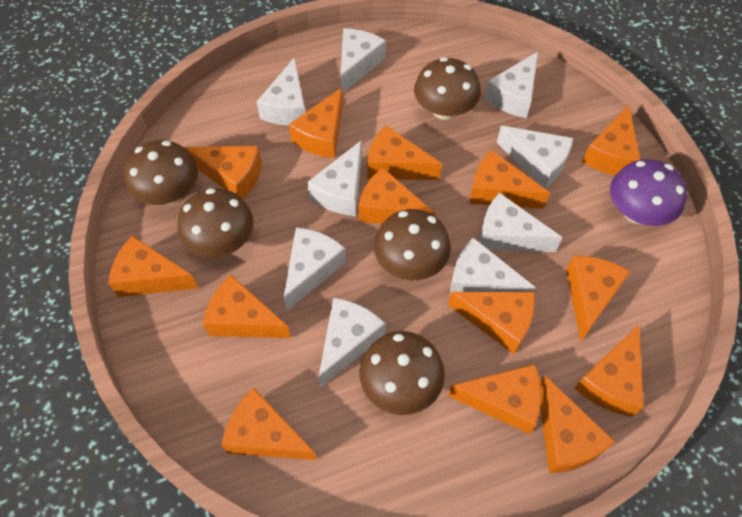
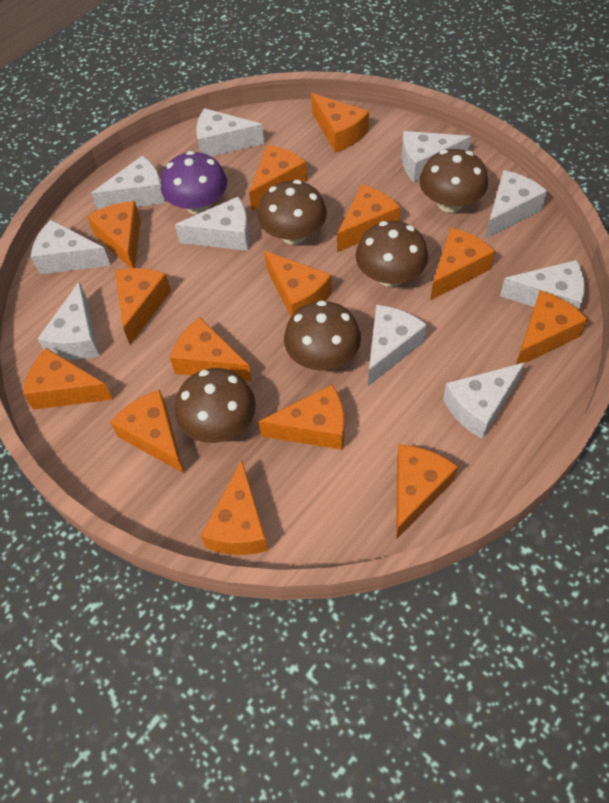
white cheese: 9 -> 10

